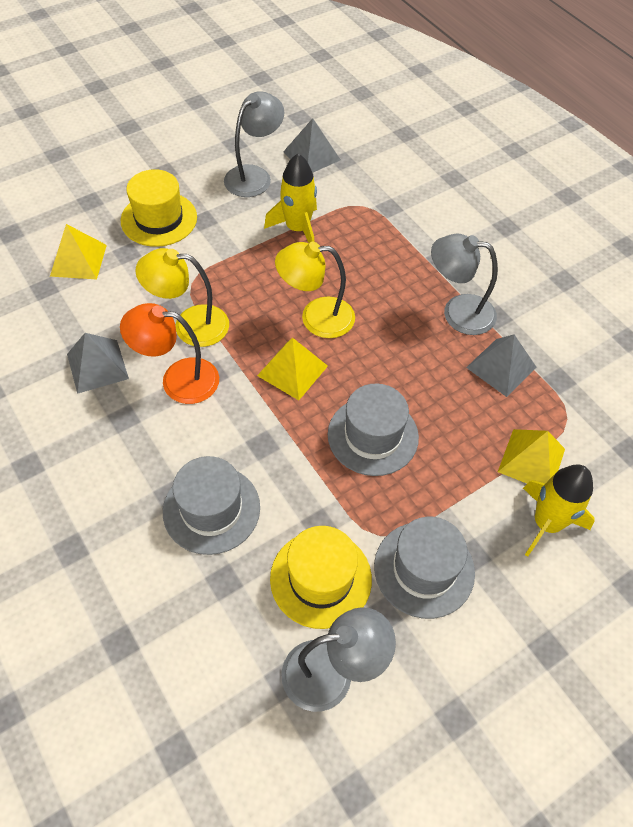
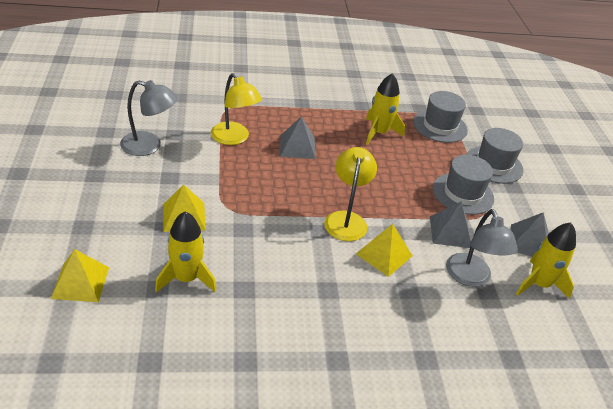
grey lamp: 3 -> 2
orange lamp: 1 -> 0
yellow hat: 2 -> 0
yellow rocket: 2 -> 3

